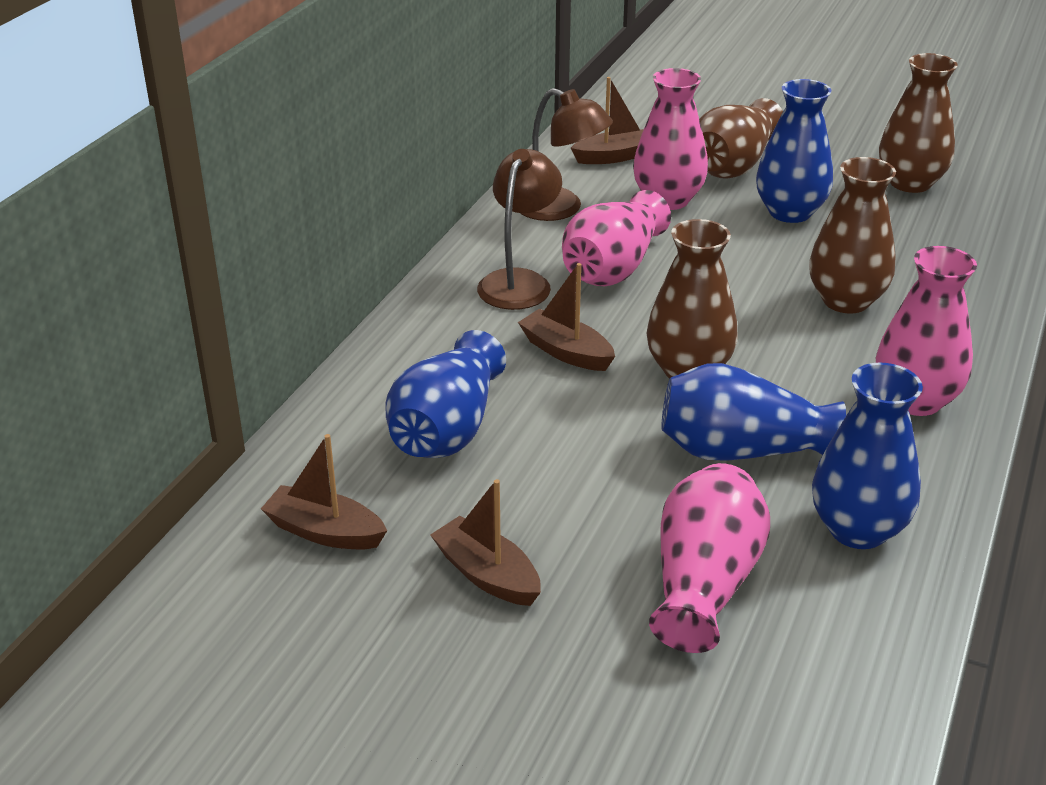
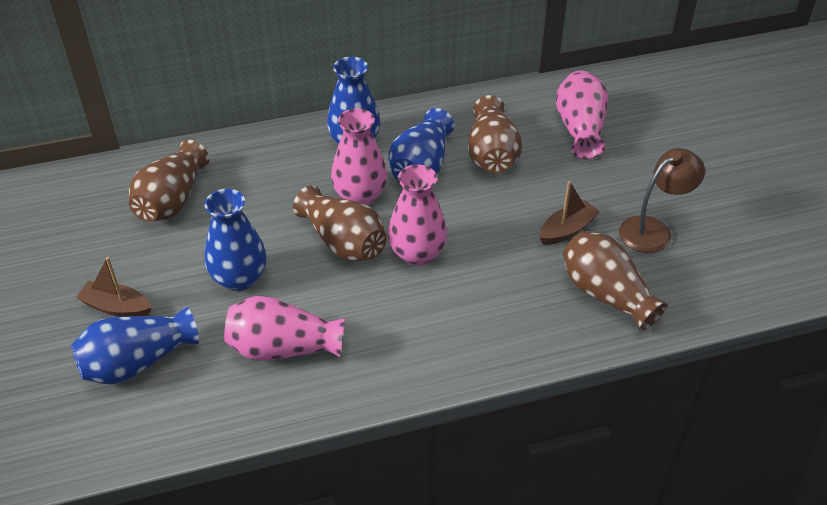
brown boat: 4 -> 2
brown lamp: 2 -> 1

